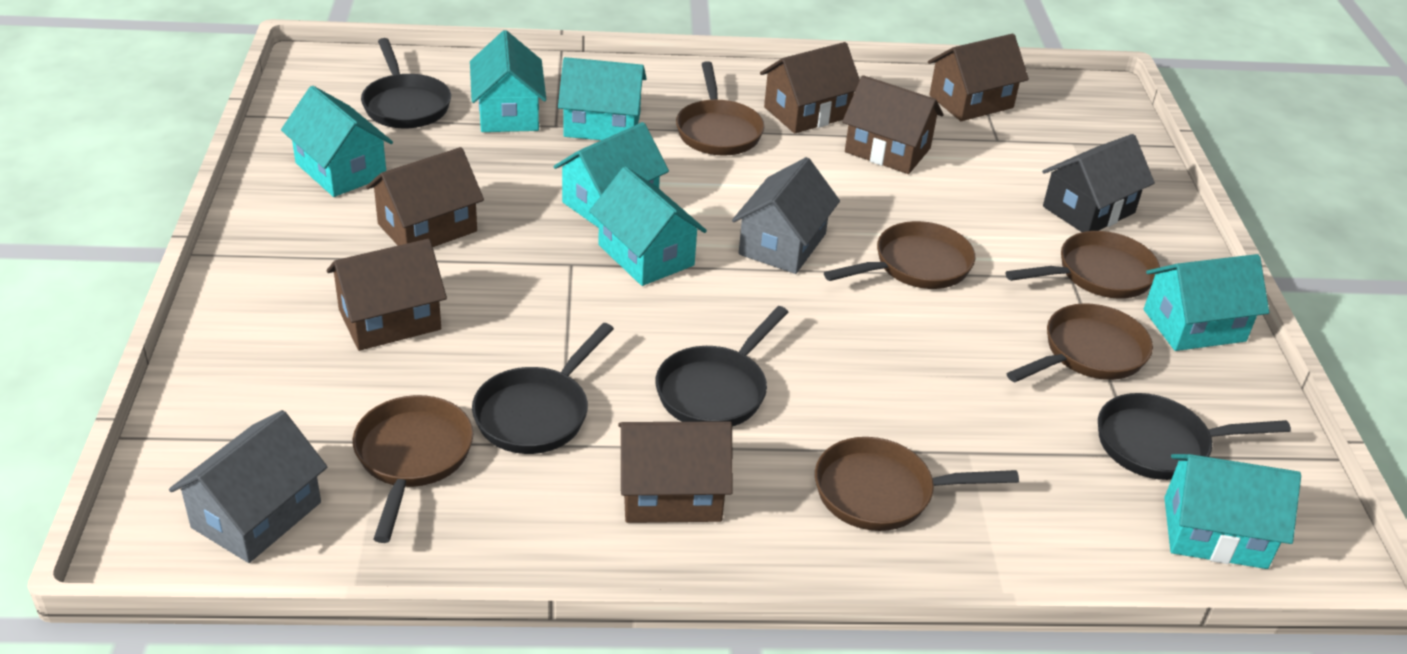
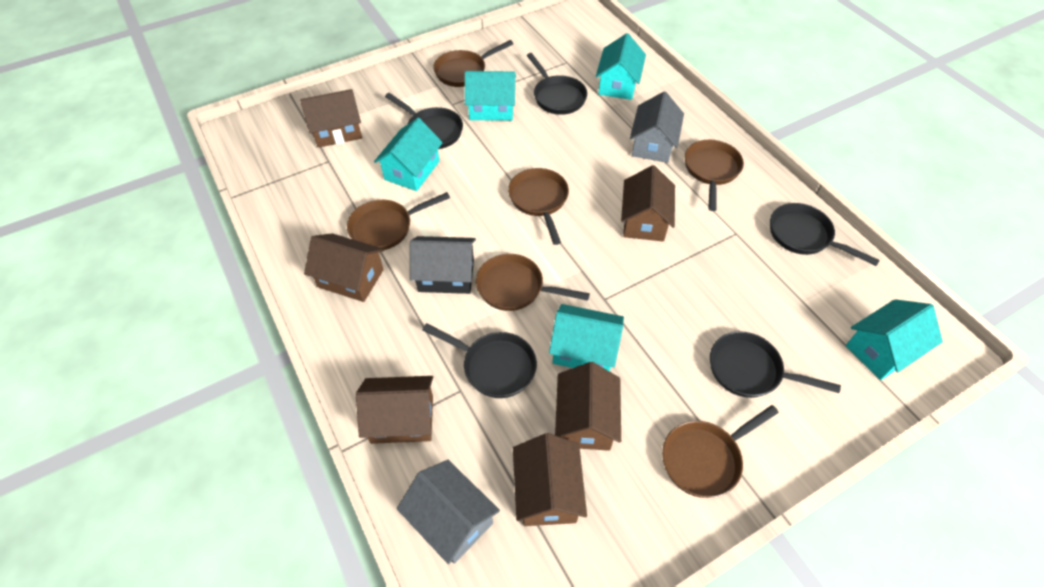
black pan: 4 -> 5
turquoise house: 7 -> 5

